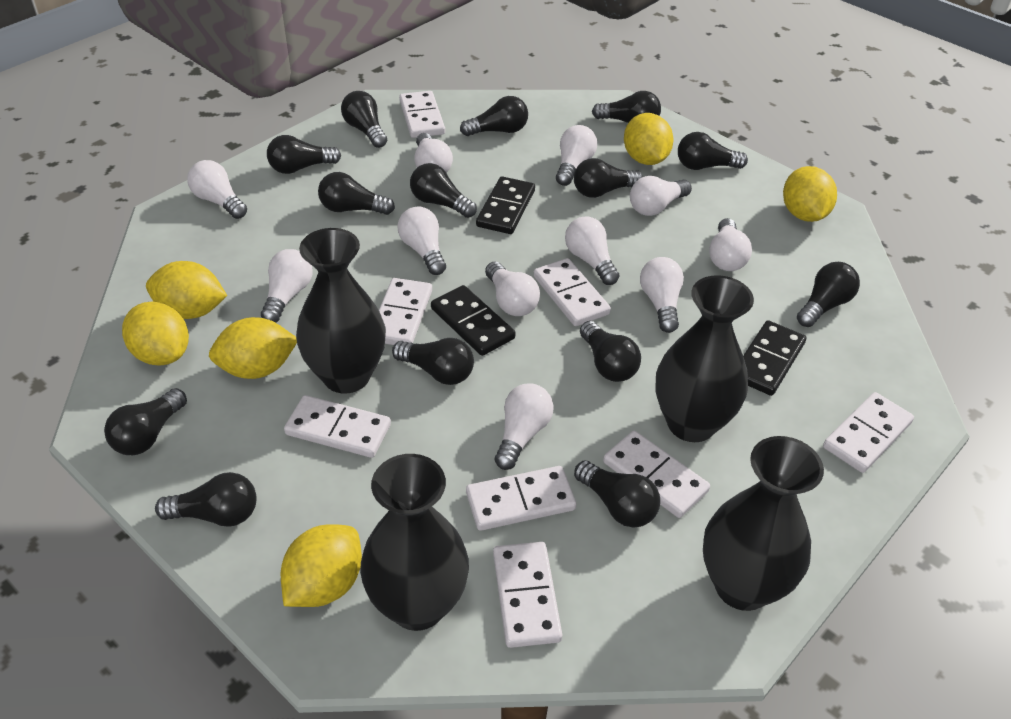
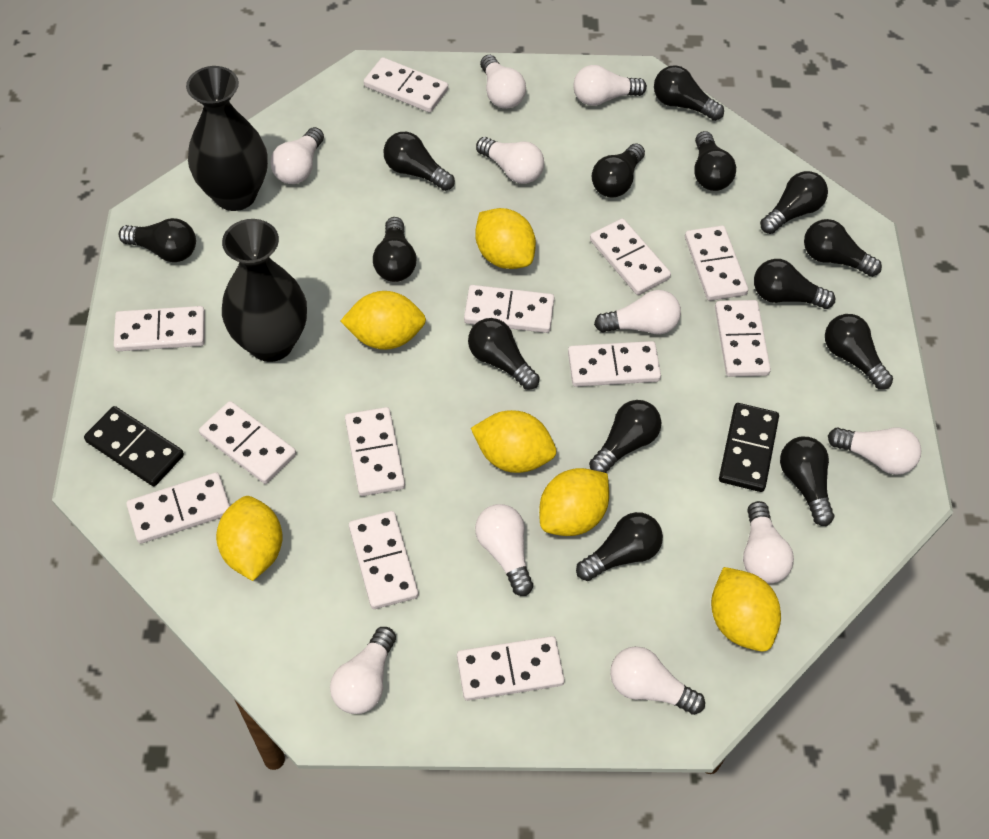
black domino: 3 -> 2
black vase: 4 -> 2
white domino: 8 -> 12
white light bulb: 11 -> 10

